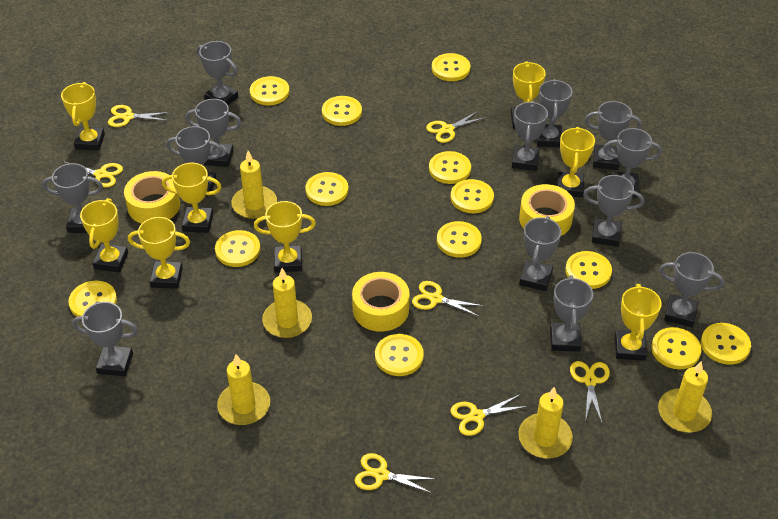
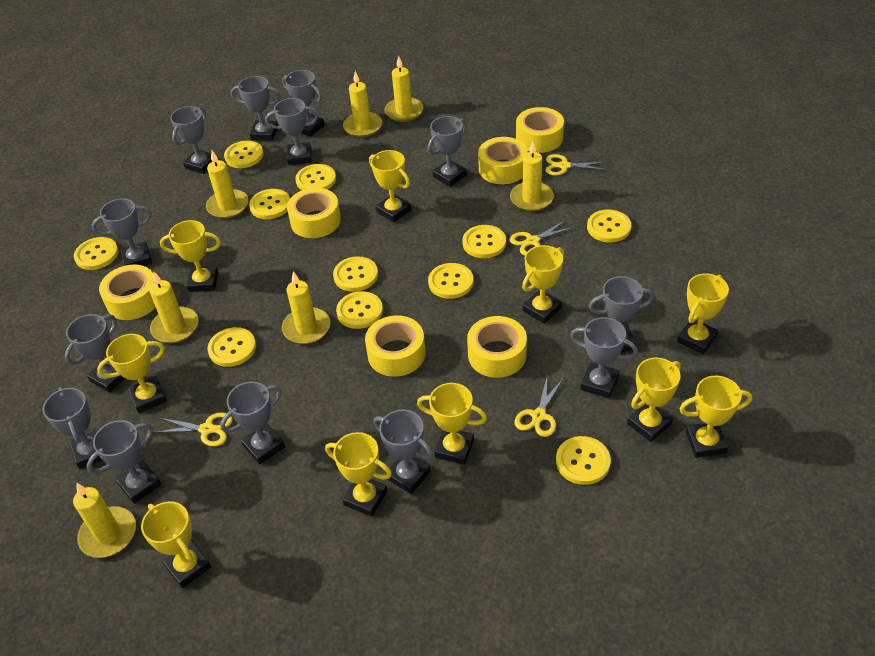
yellow button: 13 -> 11
yellow candle: 5 -> 7
yellow scissors: 7 -> 4
yellow tape: 3 -> 6
yellow trophy: 8 -> 10

